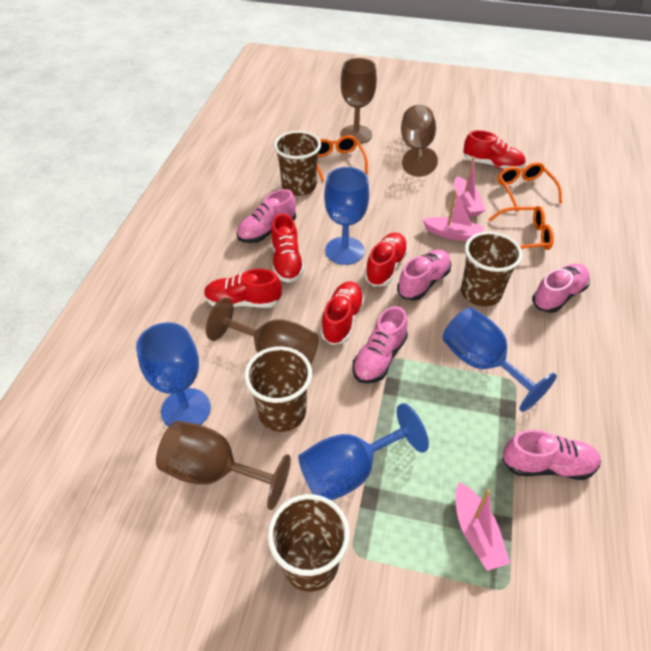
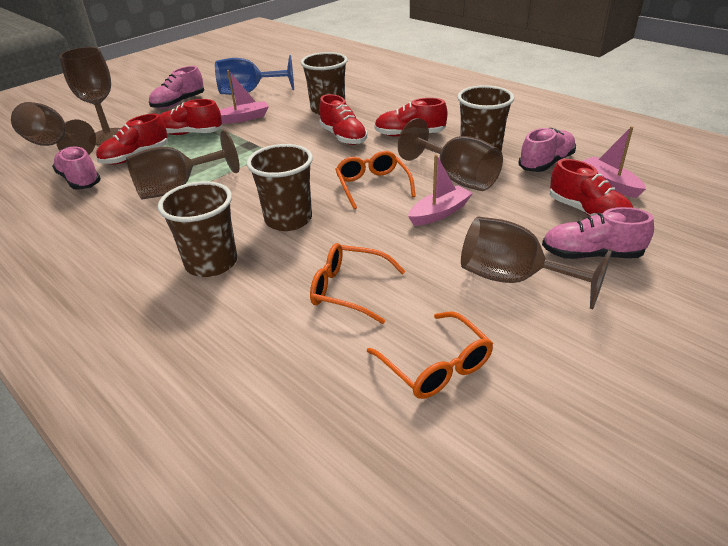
blue goblet: 4 -> 1
brown goblet: 4 -> 5
pink shoe: 5 -> 4

